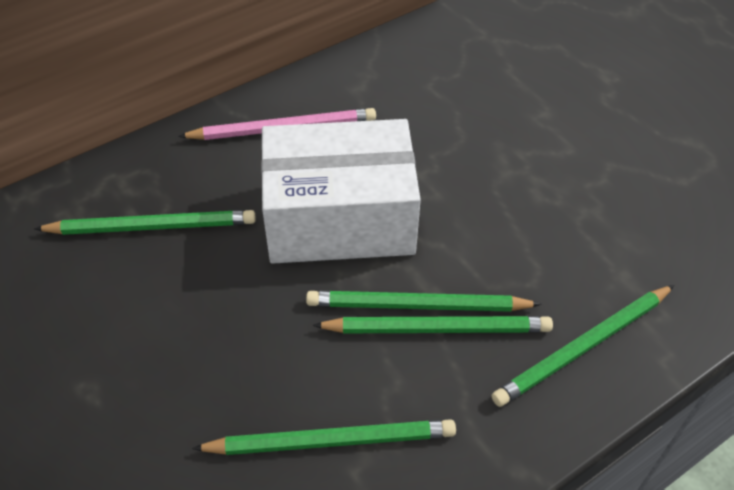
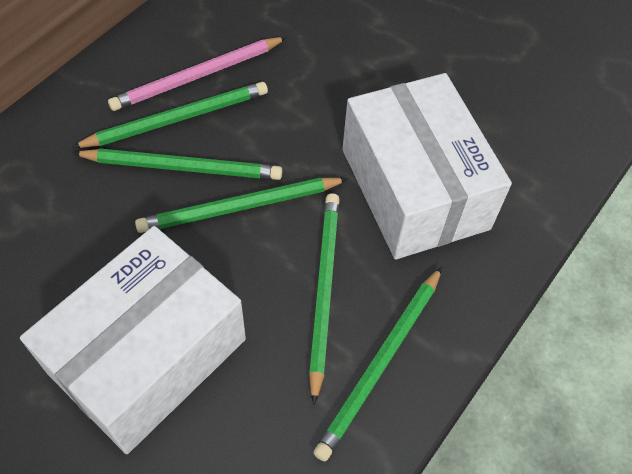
white box: 1 -> 2

